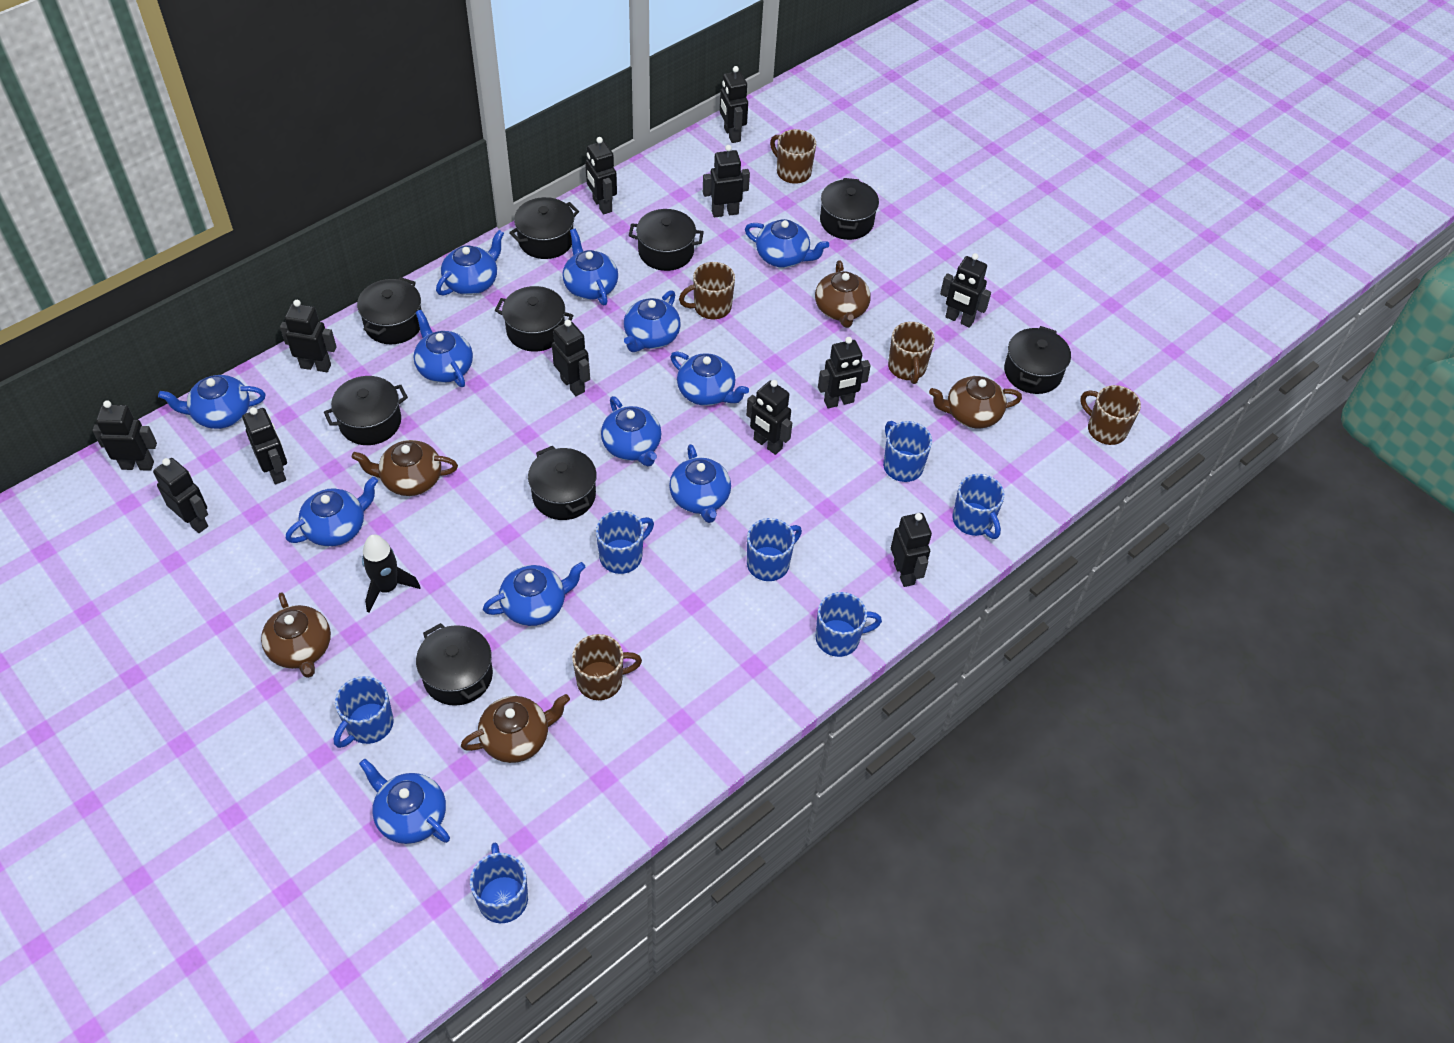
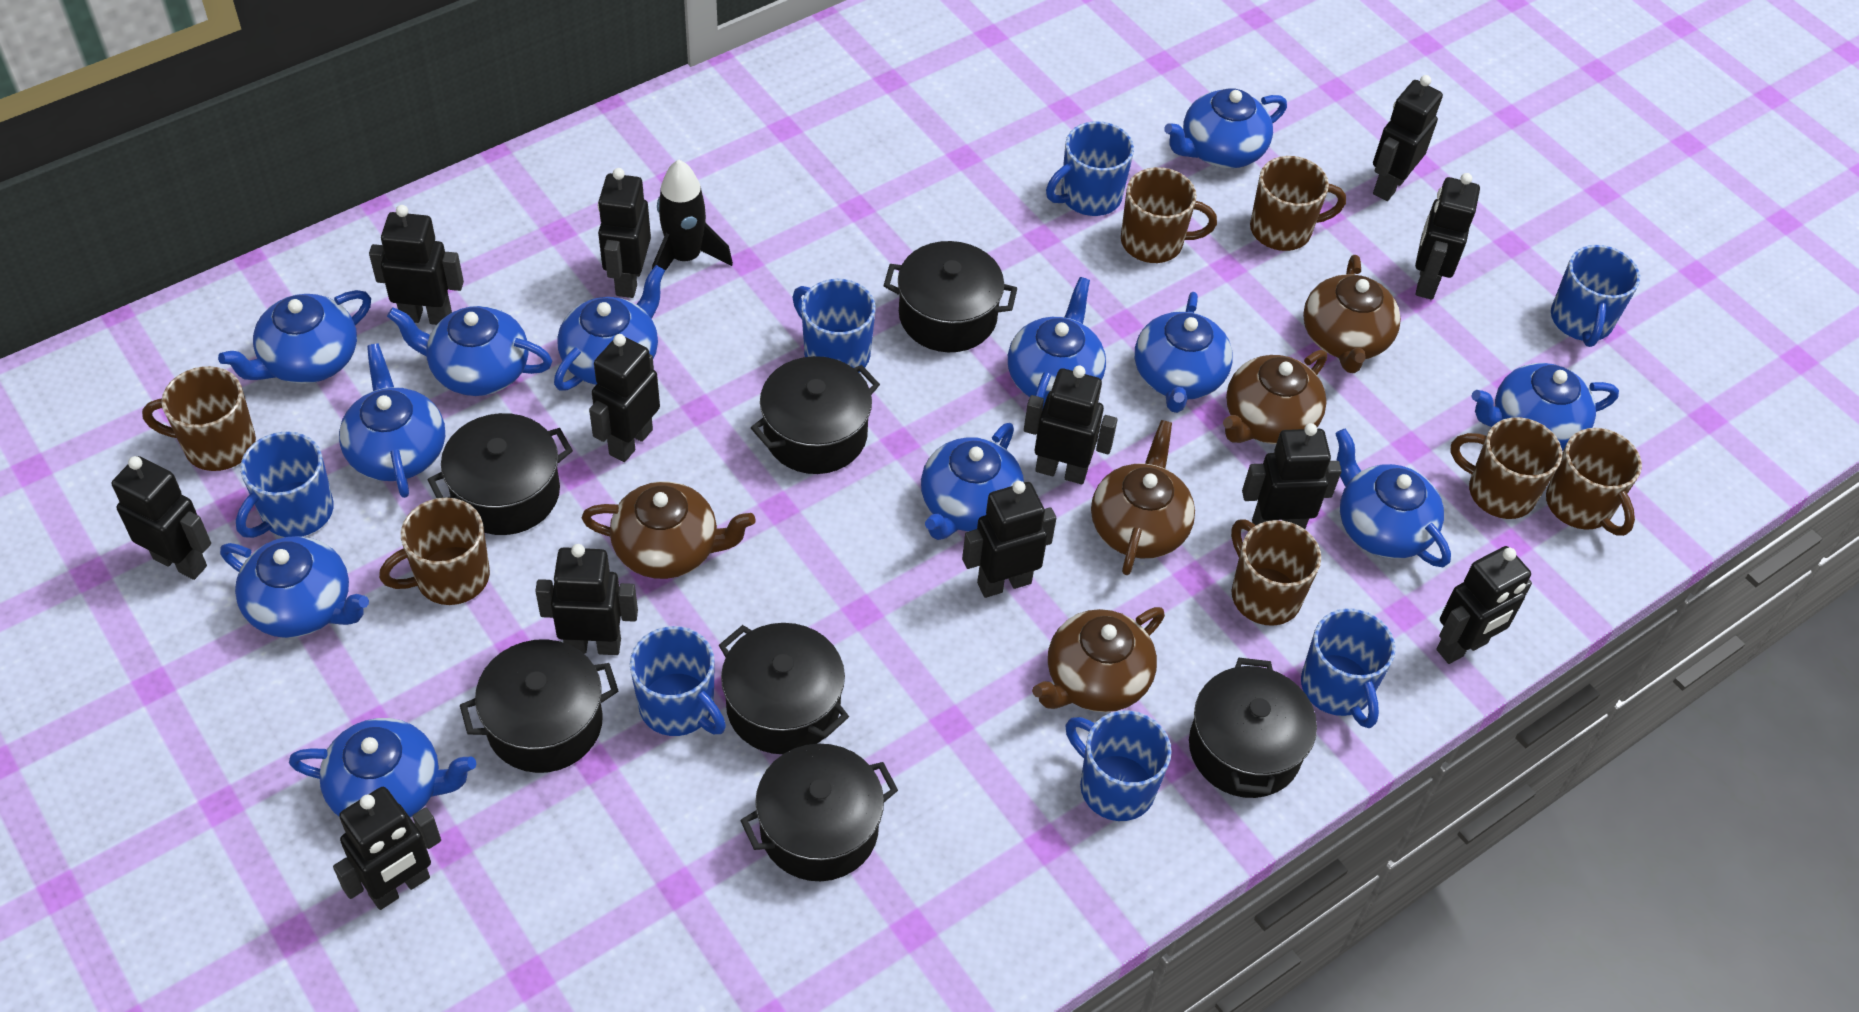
black pot: 9 -> 7
brown mug: 5 -> 7

